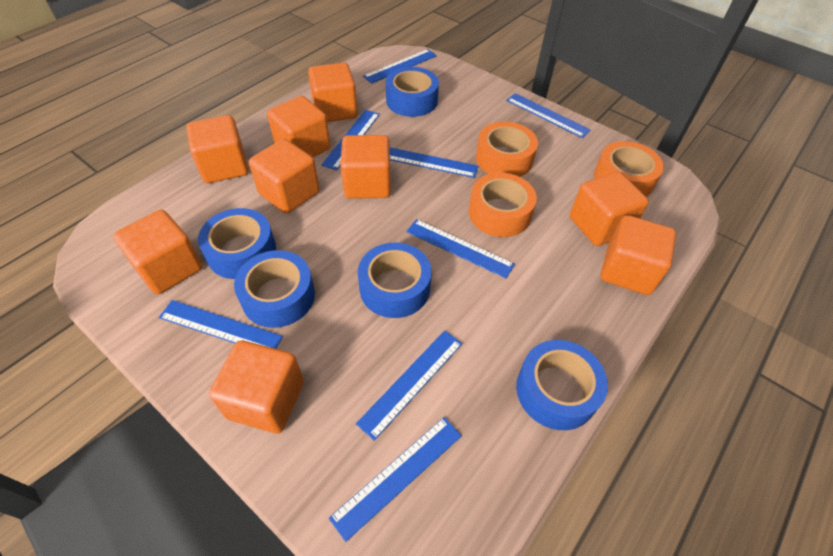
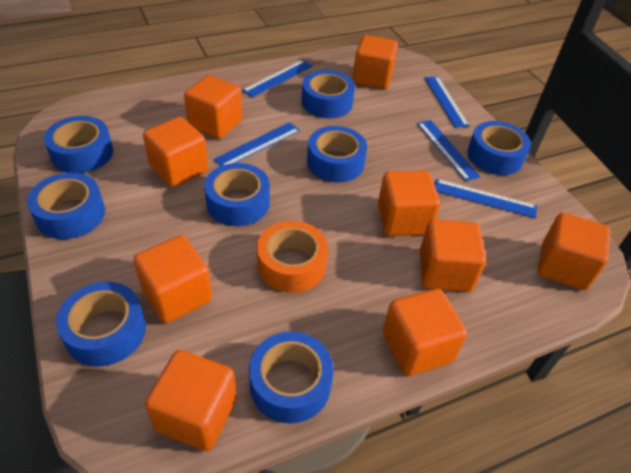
blue ruler: 8 -> 5
blue tape: 5 -> 8
orange tape: 3 -> 1

